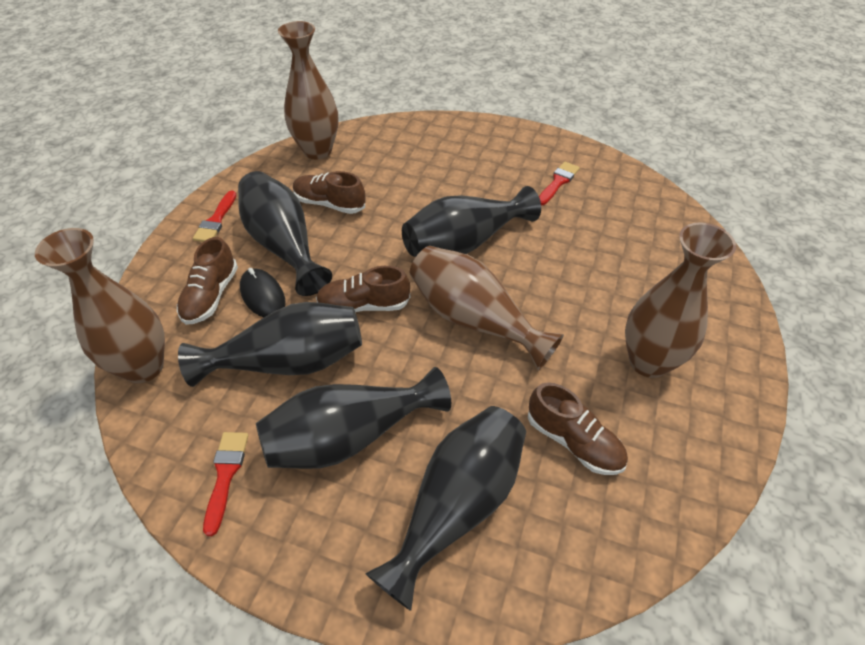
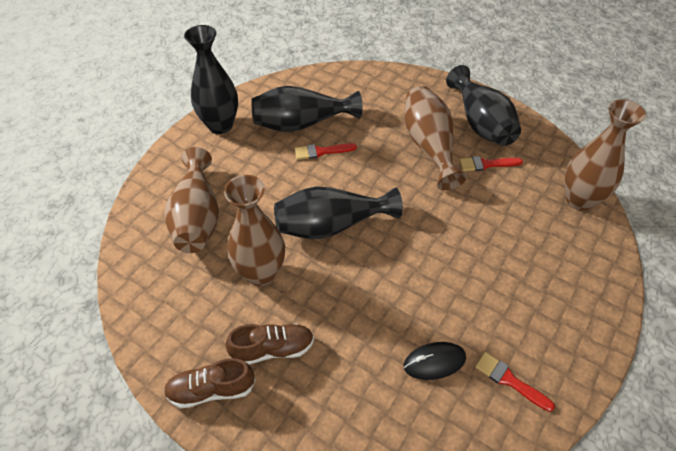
black vase: 5 -> 4
brown shoe: 4 -> 2

